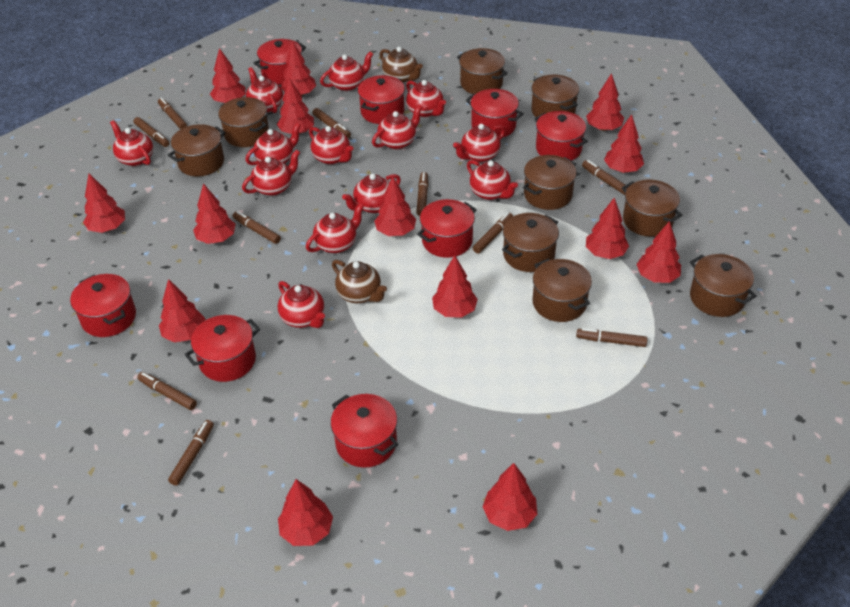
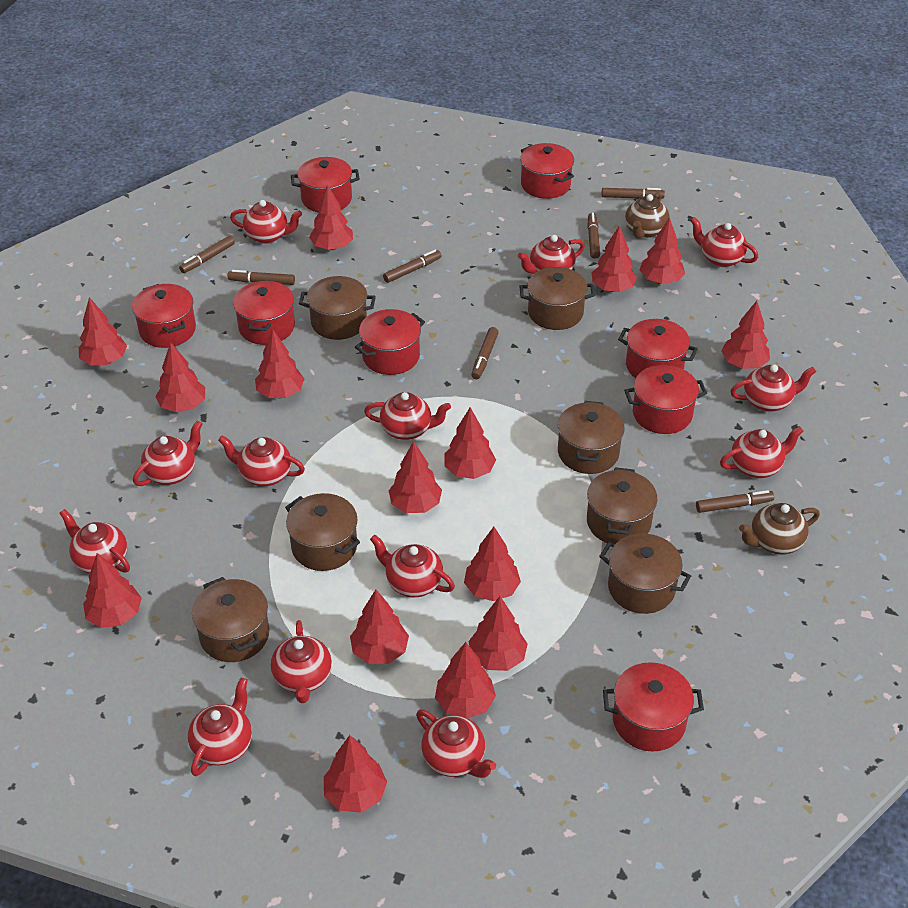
brown marker: 10 -> 7
brown pot: 9 -> 7
red tree: 14 -> 15

